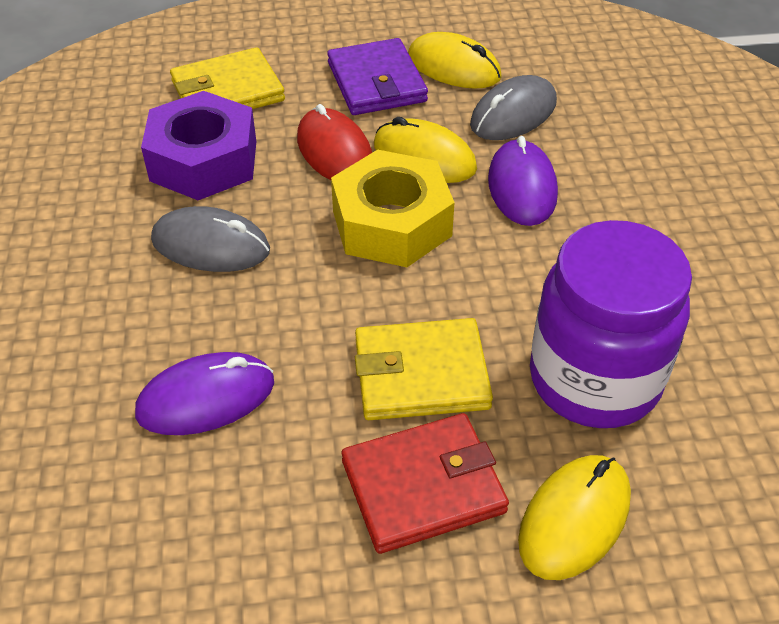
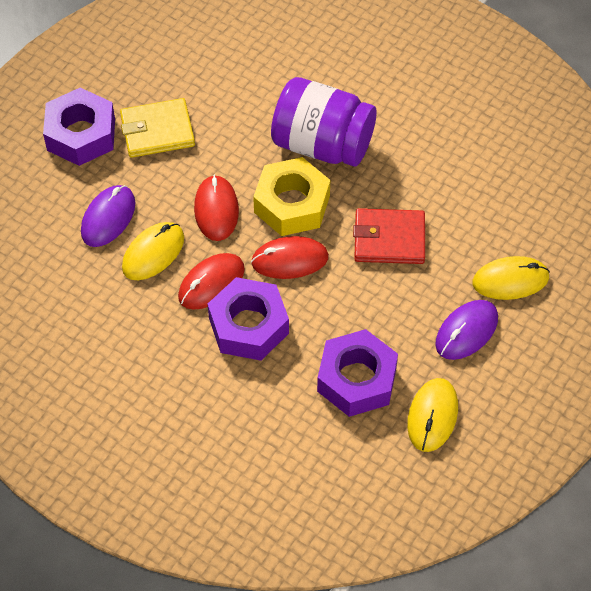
grey mouse: 2 -> 0
purple nut: 1 -> 3
purple wallet: 1 -> 0
red mouse: 1 -> 3
yellow wallet: 2 -> 1

